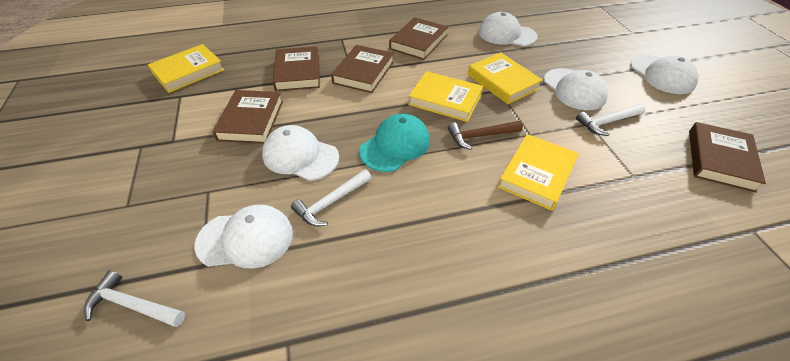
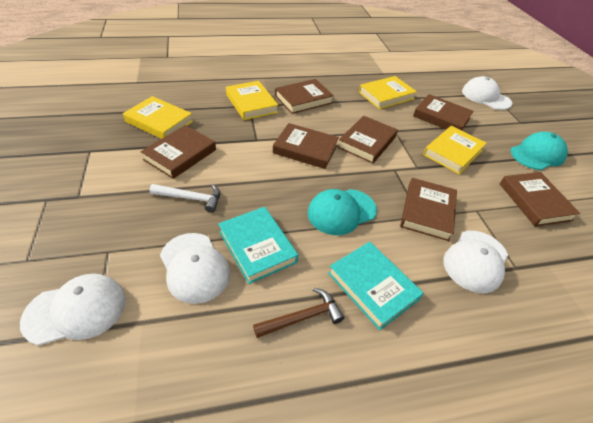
brown book: 5 -> 7
turquoise book: 0 -> 2
turquoise cap: 1 -> 2
white cap: 5 -> 4
white hammer: 3 -> 1

